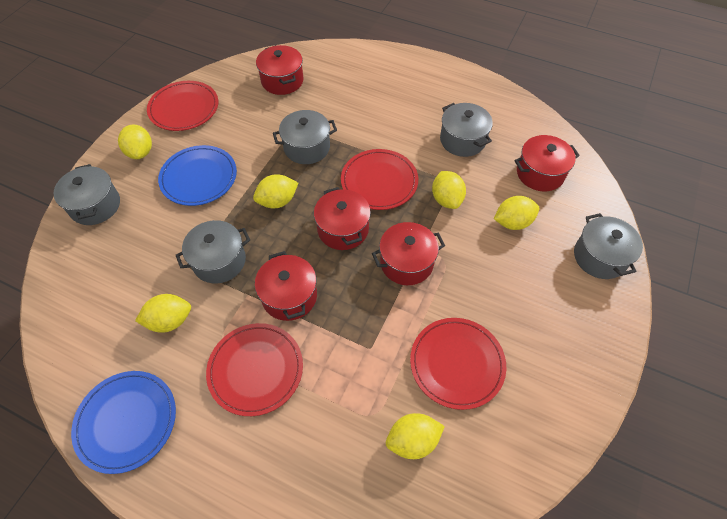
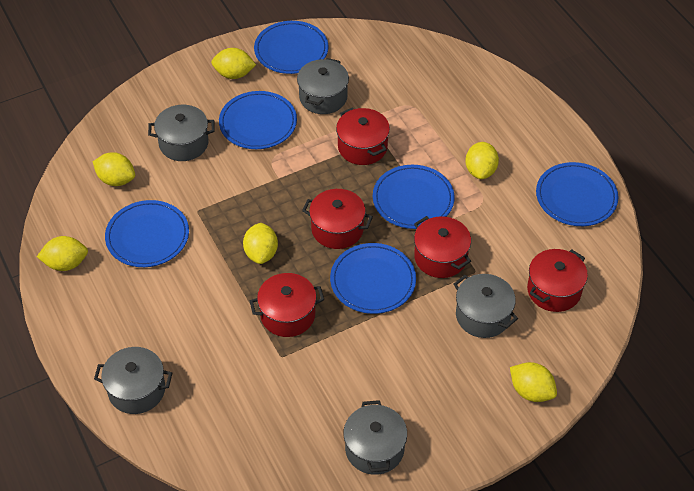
blue plate: 2 -> 6
red plate: 4 -> 0

